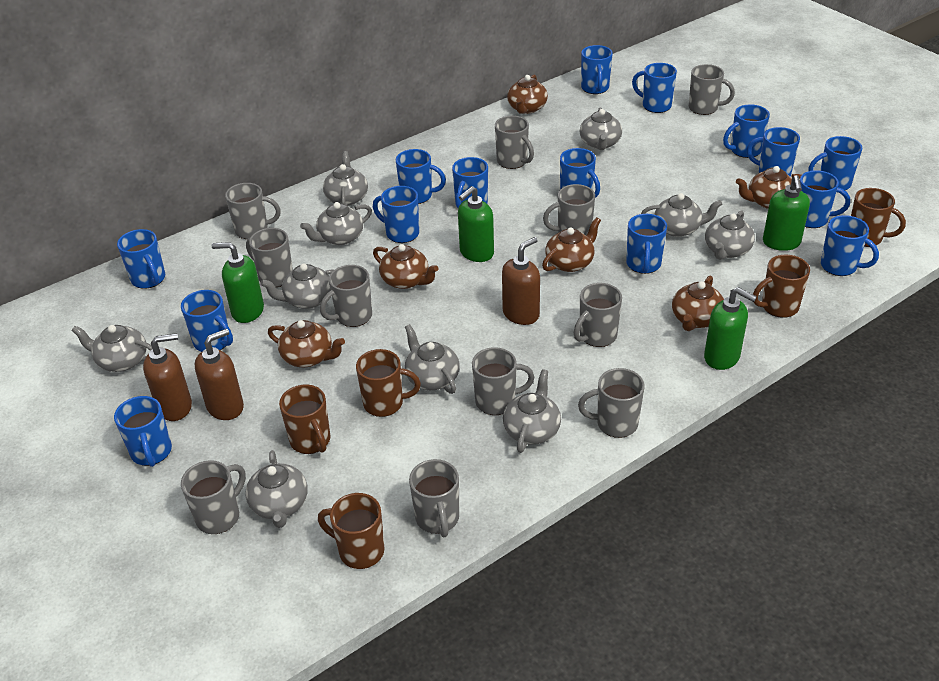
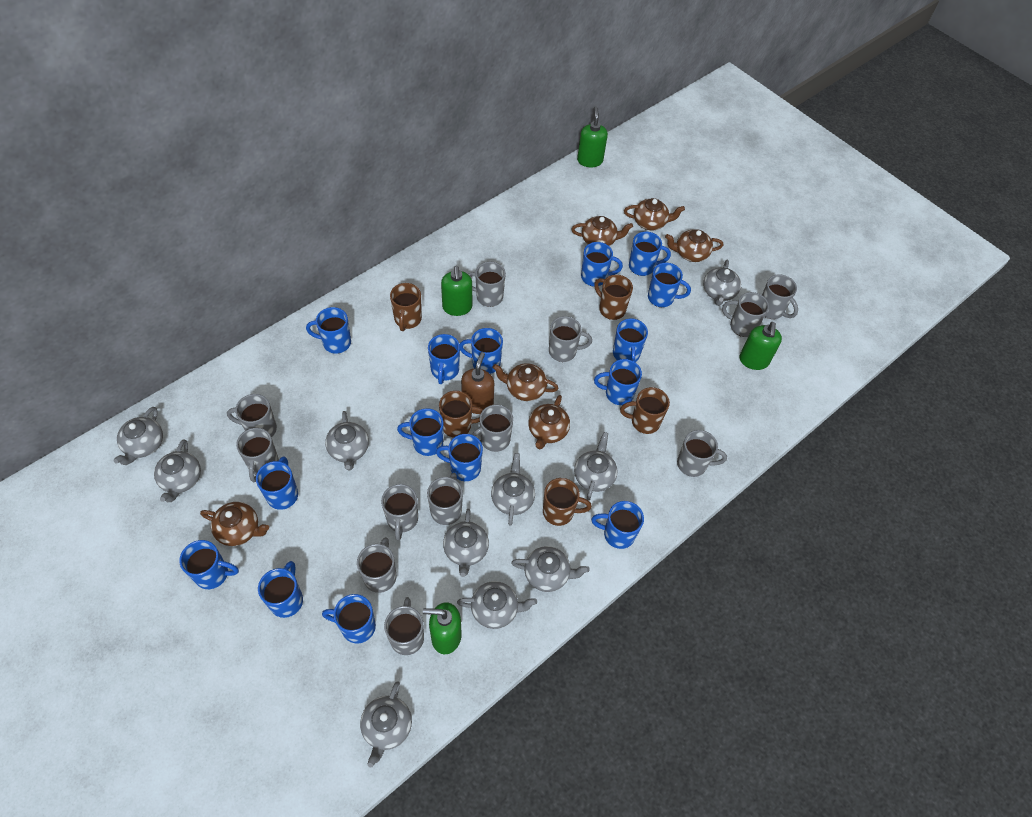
brown soap dispenser: 3 -> 1
grey mug: 11 -> 12

